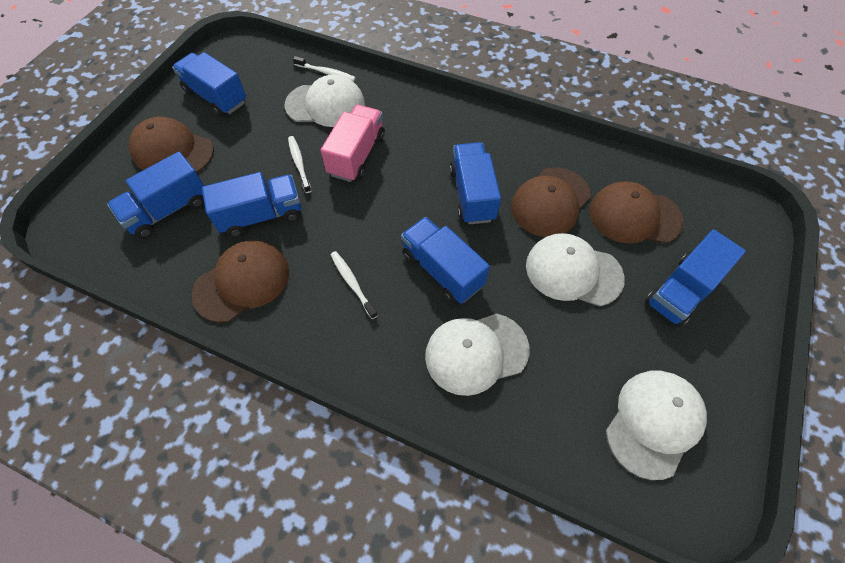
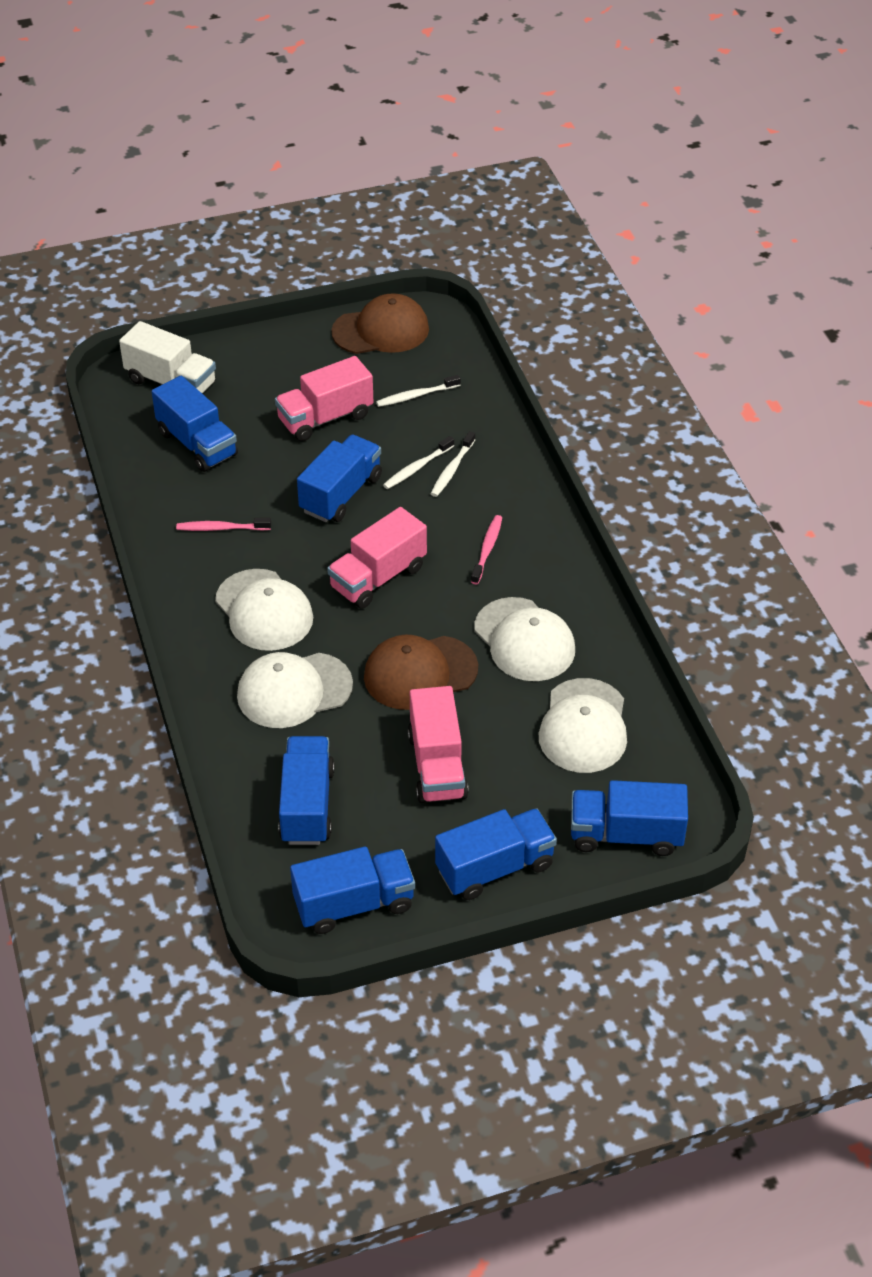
brown cap: 4 -> 2
pink toothbrush: 0 -> 2
pink truck: 1 -> 3
white truck: 0 -> 1

